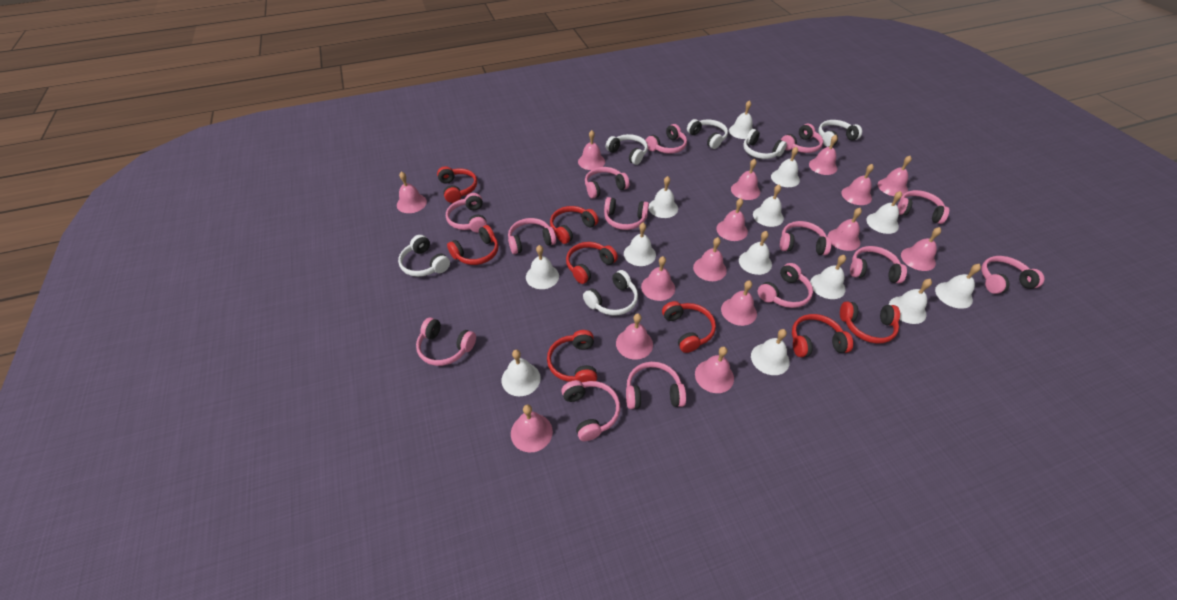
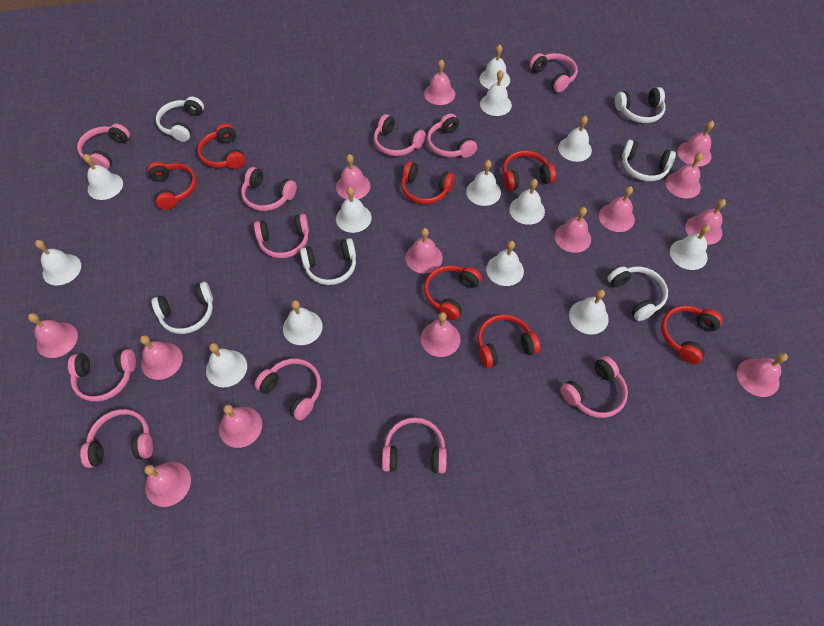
pink bell: 15 -> 14
pink headphones: 14 -> 11
red headphones: 8 -> 7

